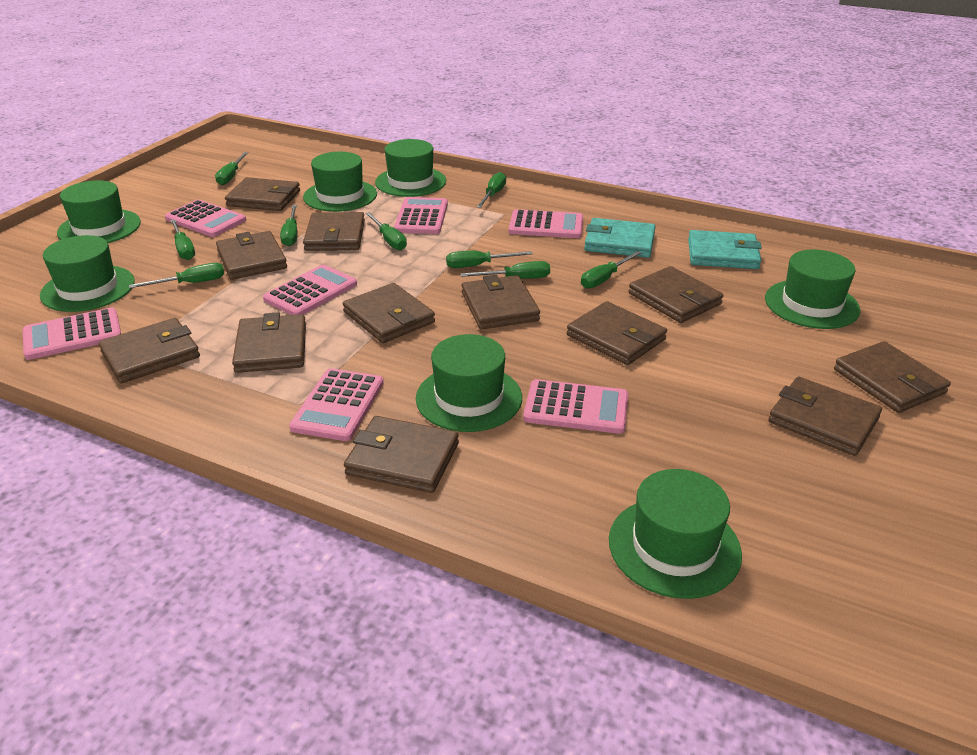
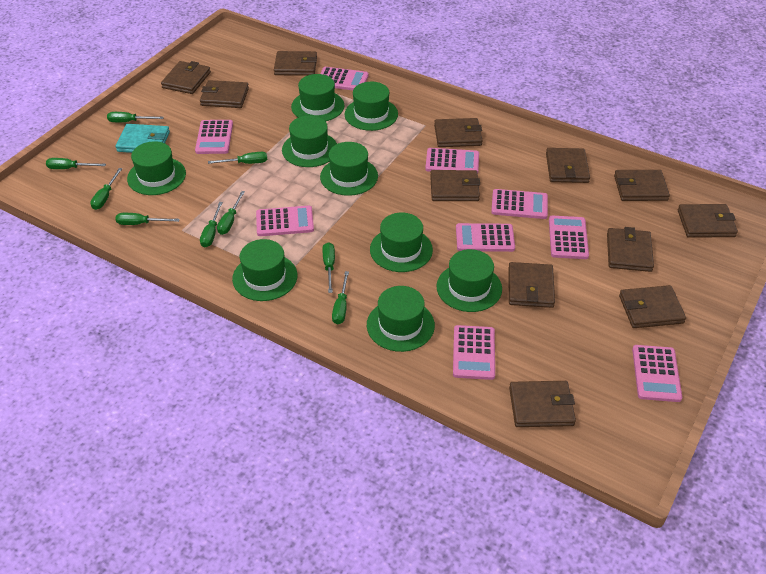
green hat: 7 -> 9
pink calculator: 7 -> 9
turquoise wallet: 2 -> 1

